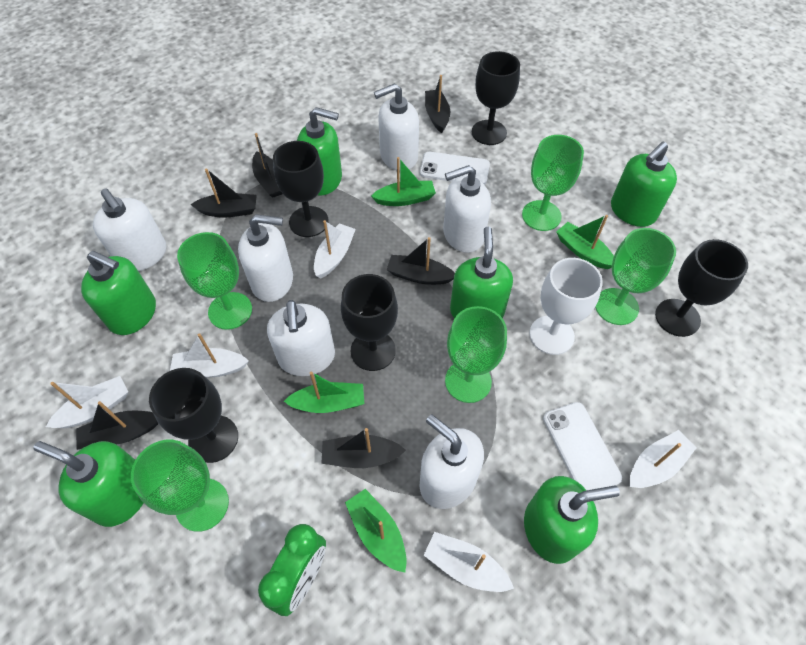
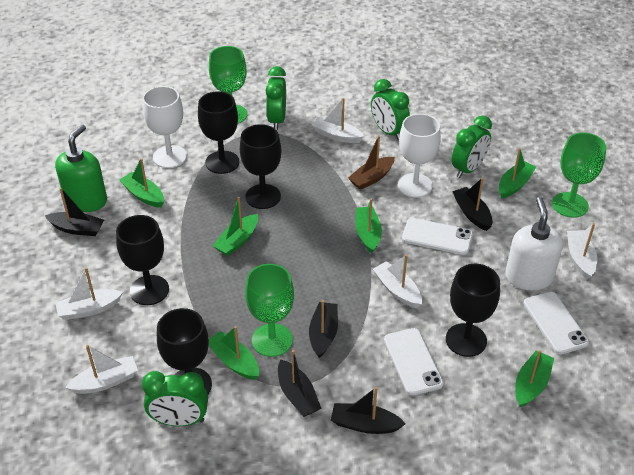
black boat: 6 -> 5
brown boat: 0 -> 1
green boat: 4 -> 6
green clock: 1 -> 4
green goblet: 5 -> 3
green soap dispenser: 6 -> 1
white goblet: 1 -> 2
white phone: 2 -> 3
white soap dispenser: 6 -> 1

